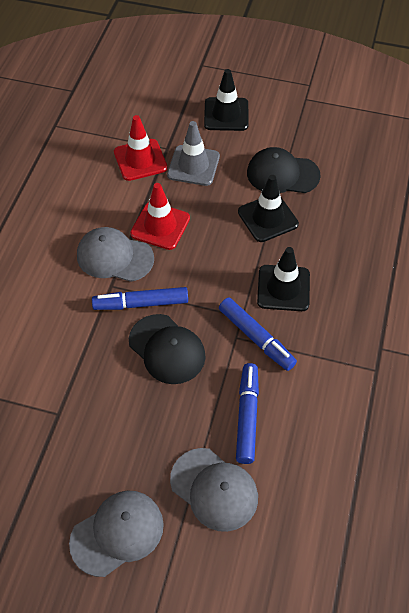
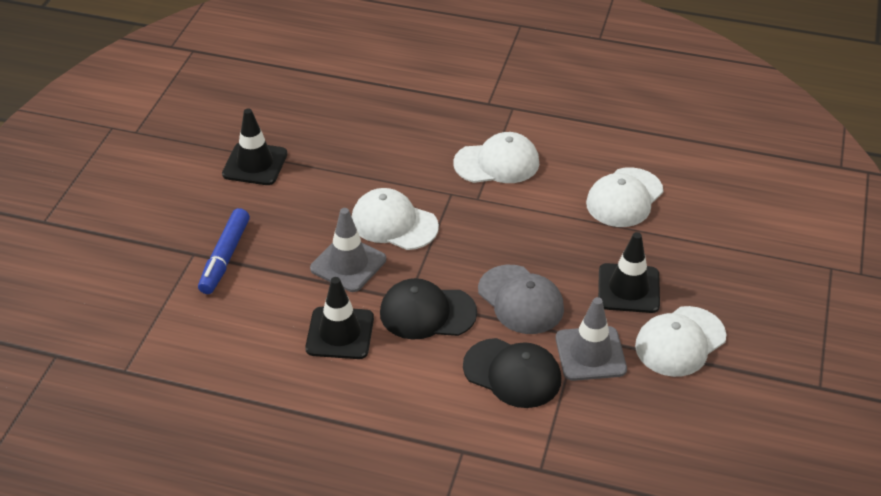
blue marker: 3 -> 1
grey cap: 3 -> 1
grey traffic cone: 1 -> 2
red traffic cone: 2 -> 0
white cap: 0 -> 4

